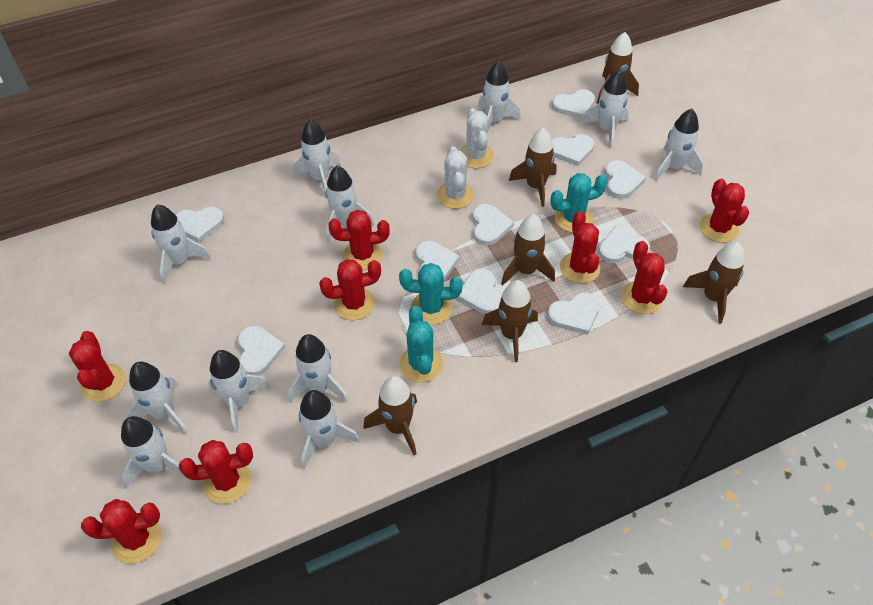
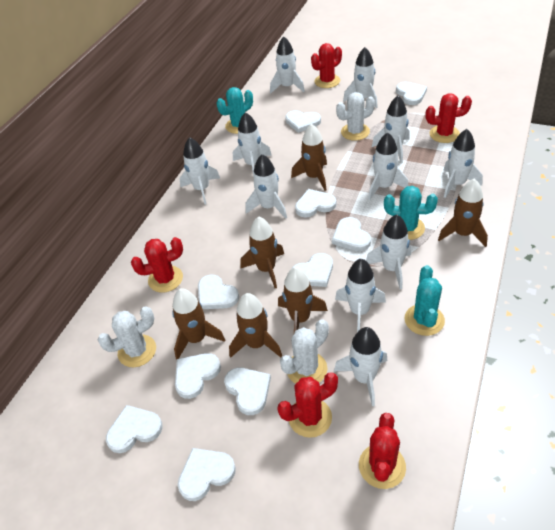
red cactus: 8 -> 5
white cactus: 2 -> 3

